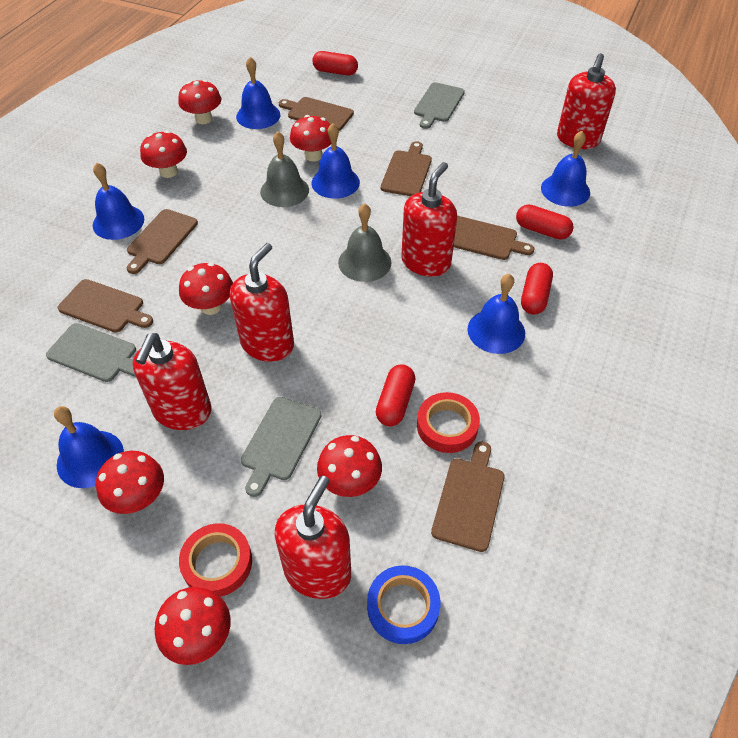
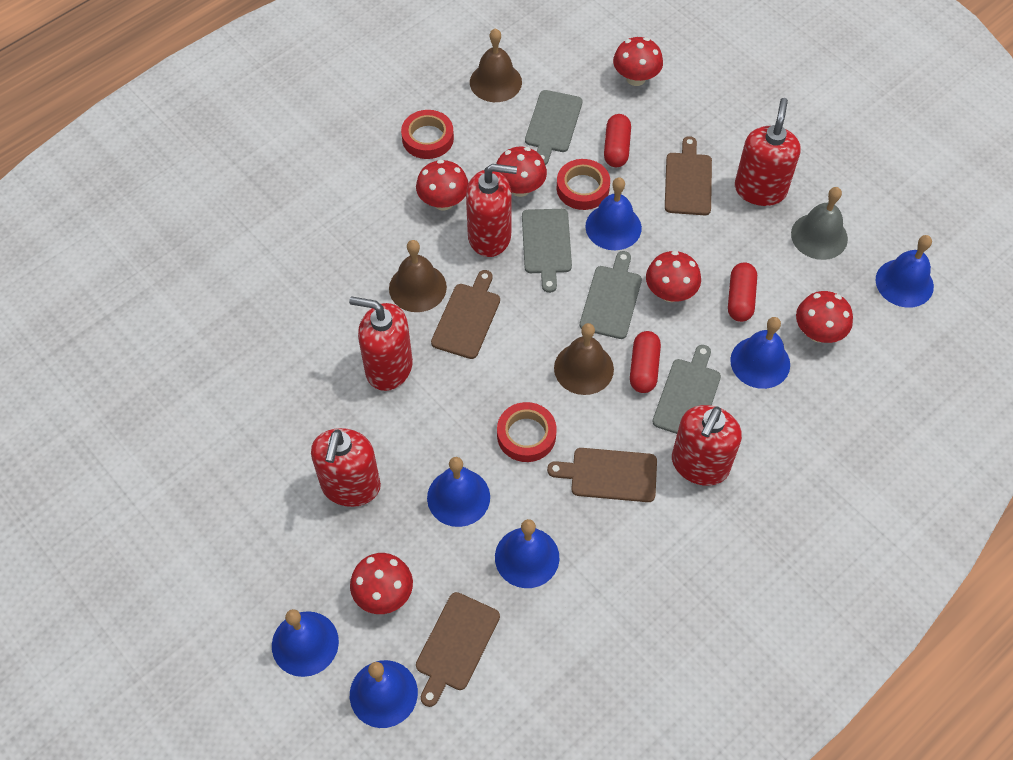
blue bell: 6 -> 7
blue tape: 1 -> 0
brown bell: 0 -> 3
brown cutting board: 6 -> 4
grey bell: 2 -> 1
grey cutting board: 3 -> 4
red capsule: 4 -> 3
red mushroom: 7 -> 6
red tape: 2 -> 3

